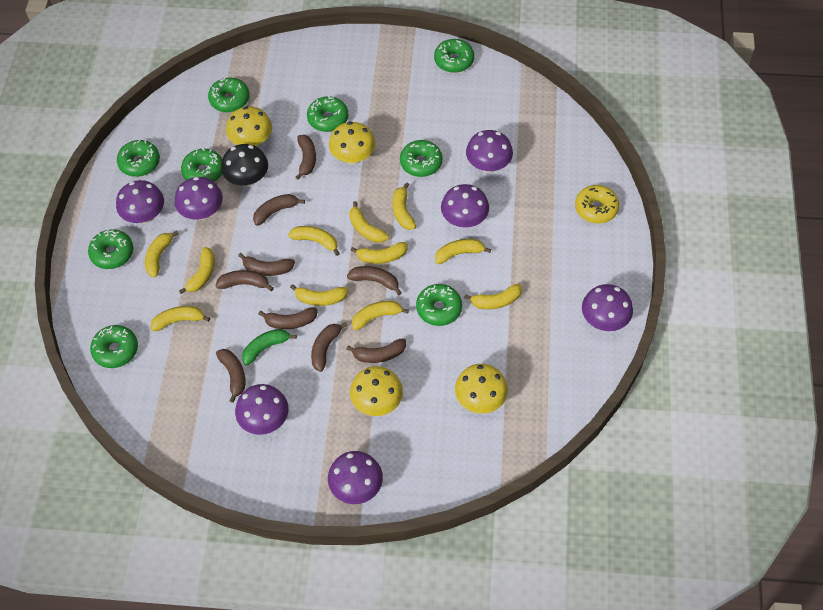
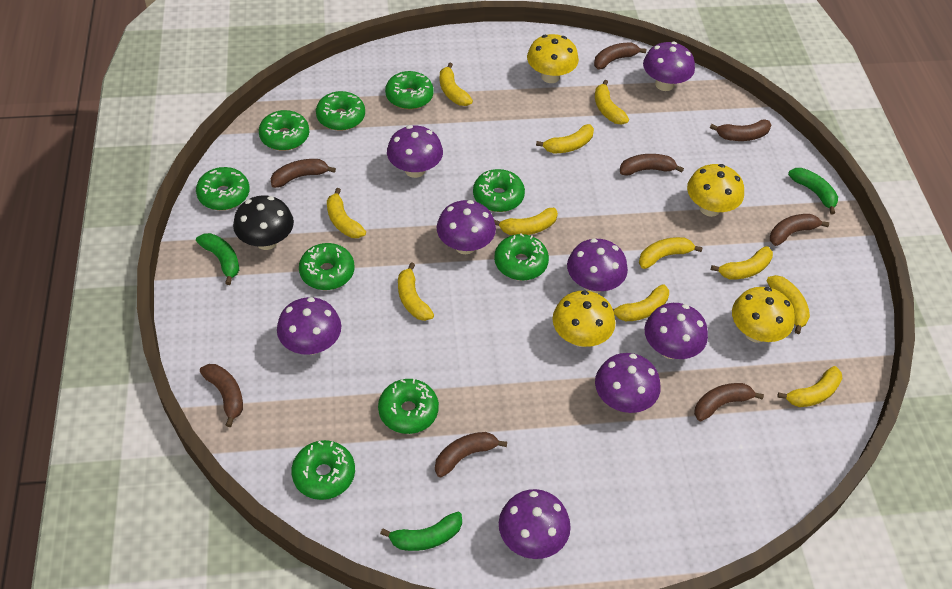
brown banana: 9 -> 8
green banana: 1 -> 3
purple mushroom: 7 -> 8
yellow donut: 1 -> 0

